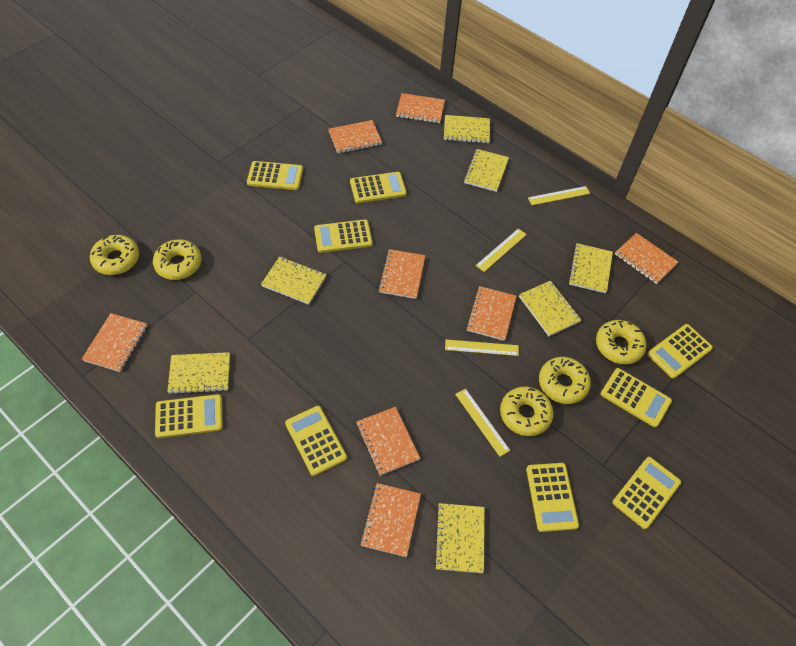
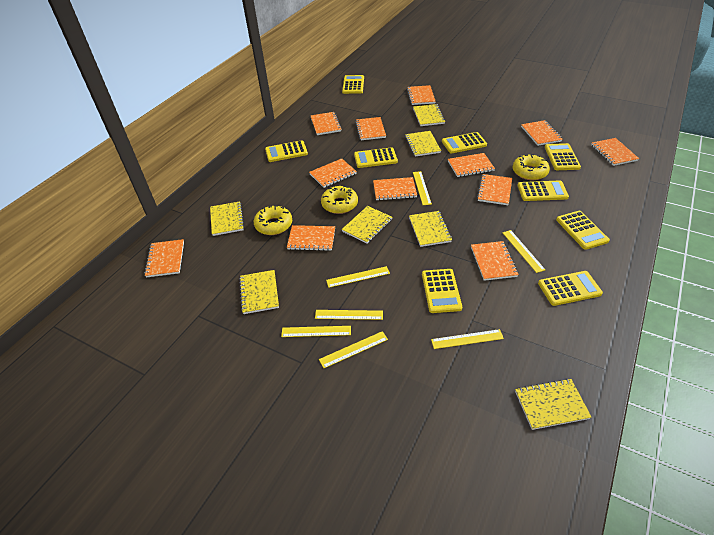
orange notebook: 8 -> 12
yellow donut: 5 -> 3
yellow ruler: 4 -> 7

